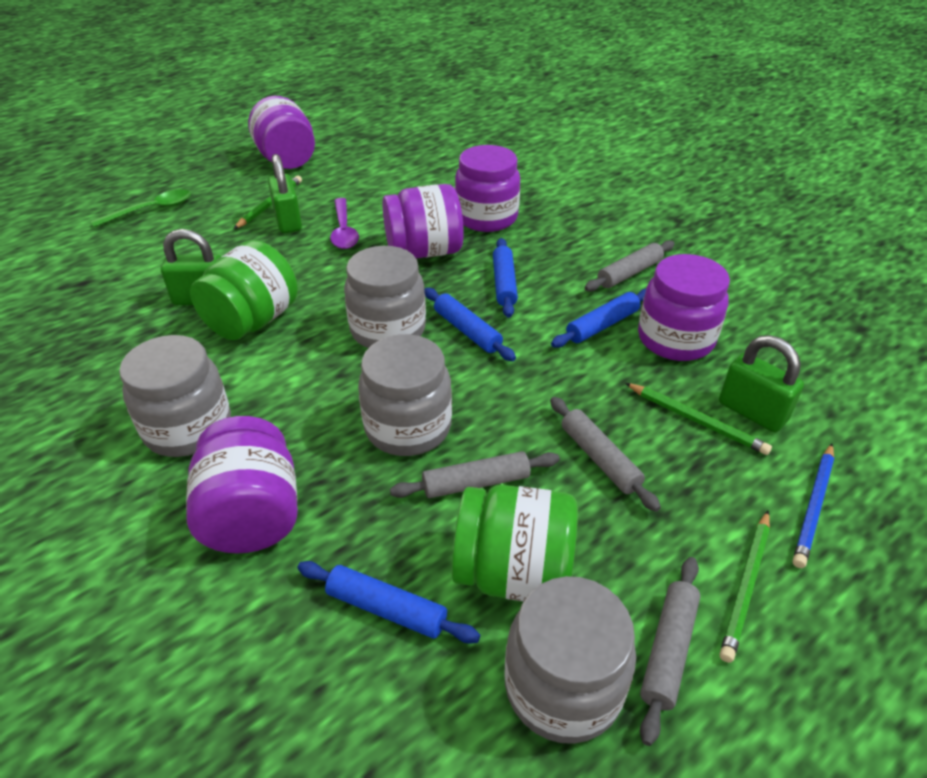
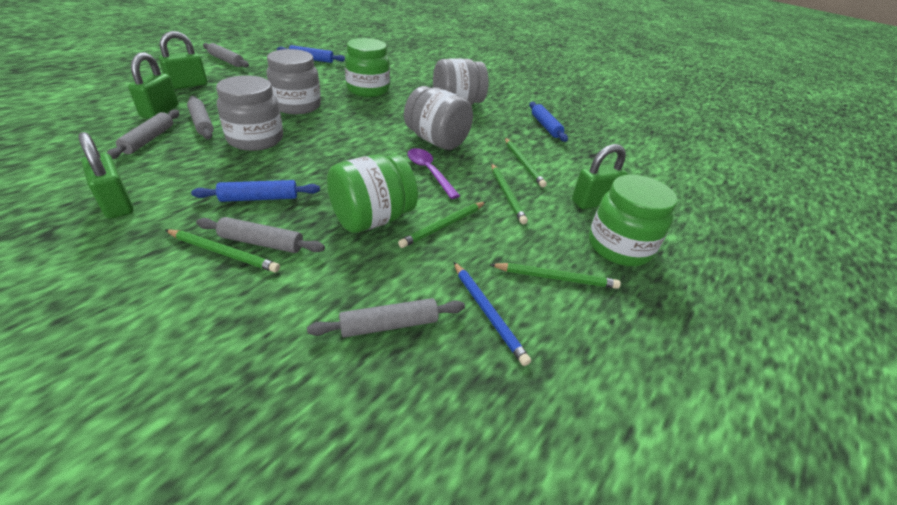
blue rolling pin: 4 -> 3
green jar: 2 -> 3
green padlock: 3 -> 4
green pencil: 3 -> 5
green spoon: 1 -> 0
grey rolling pin: 4 -> 5
purple jar: 5 -> 0

